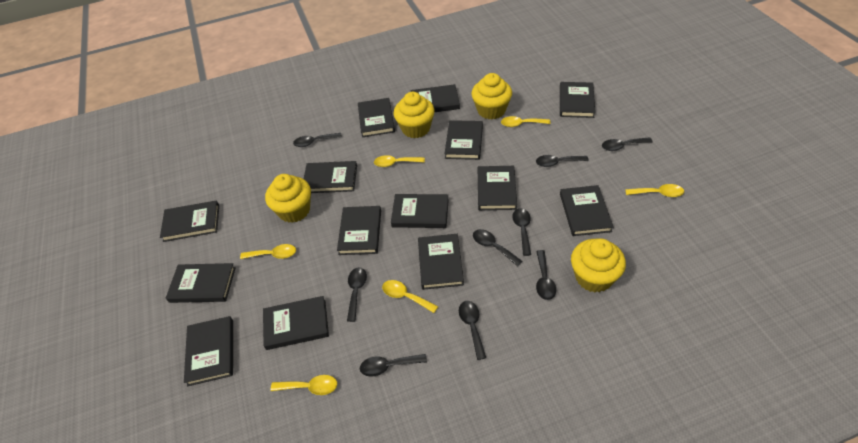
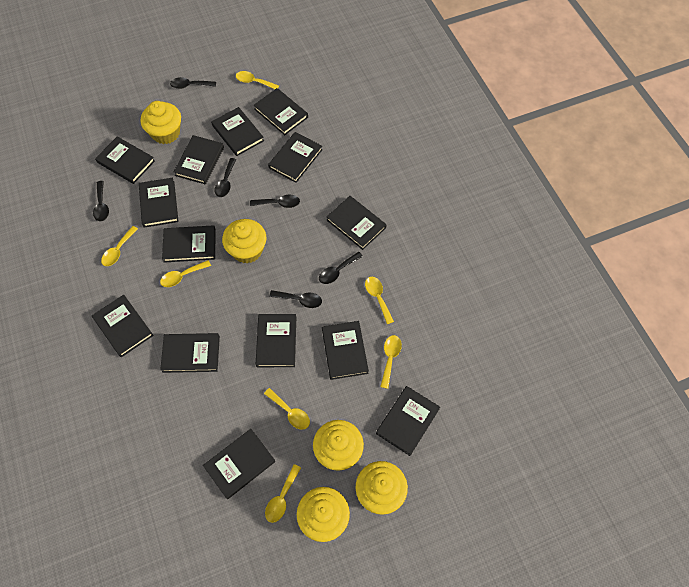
black spoon: 9 -> 6
yellow cupcake: 4 -> 5
yellow spoon: 6 -> 7

